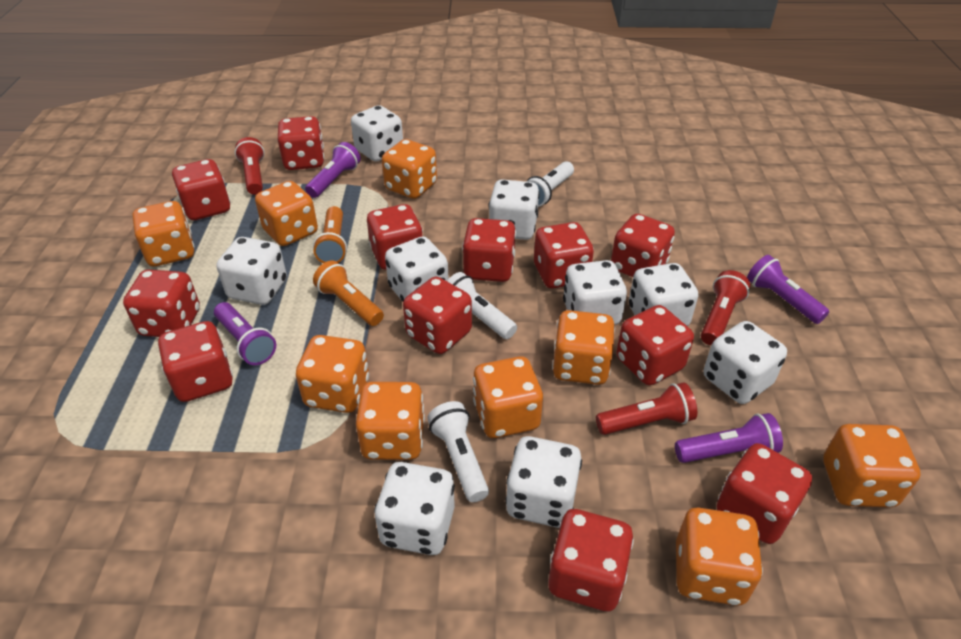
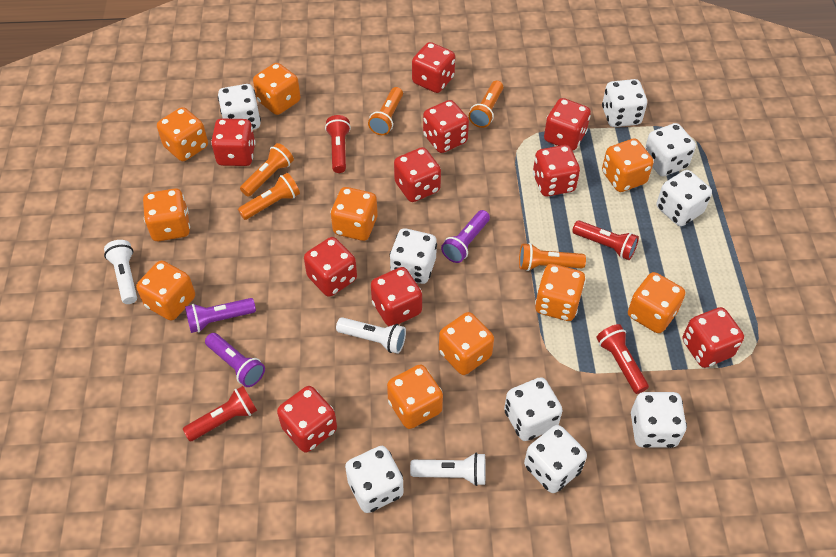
orange dice: 9 -> 10
orange flashlight: 2 -> 5
purple flashlight: 4 -> 3
red dice: 12 -> 10
red flashlight: 3 -> 4

